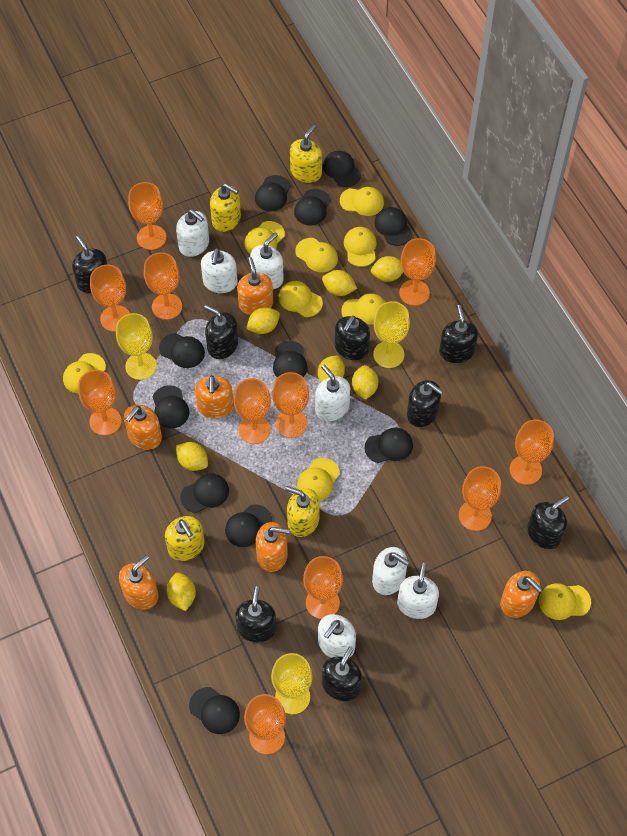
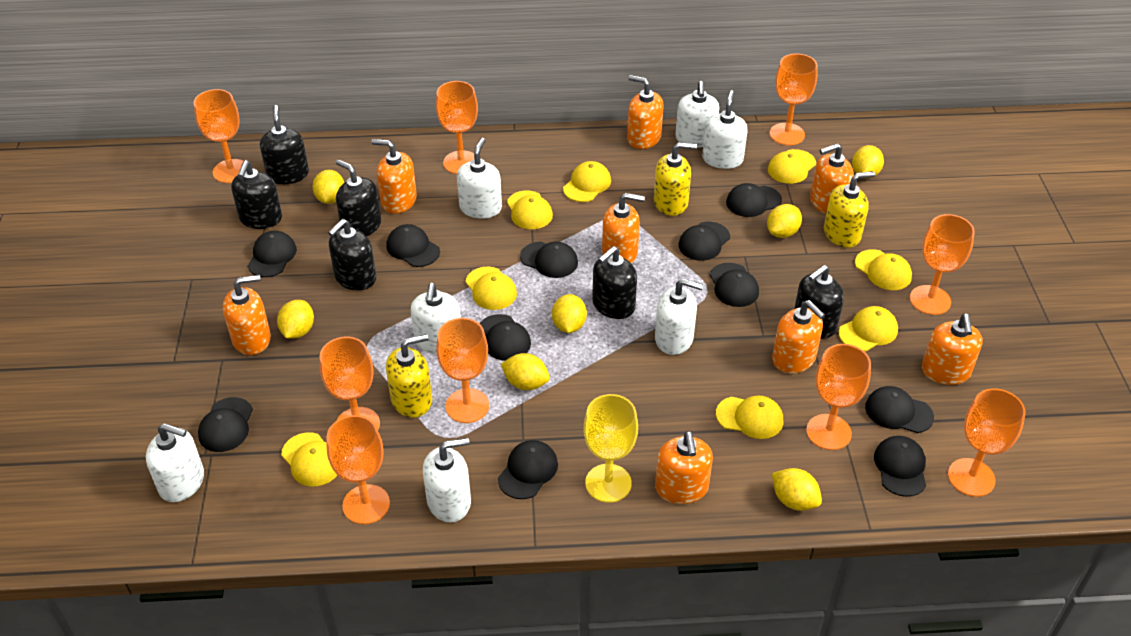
black soap dispenser: 8 -> 6
orange goblet: 11 -> 9
orange soap dispenser: 6 -> 8
yellow cap: 9 -> 8
yellow goblet: 3 -> 1
yellow soap dispenser: 4 -> 3

